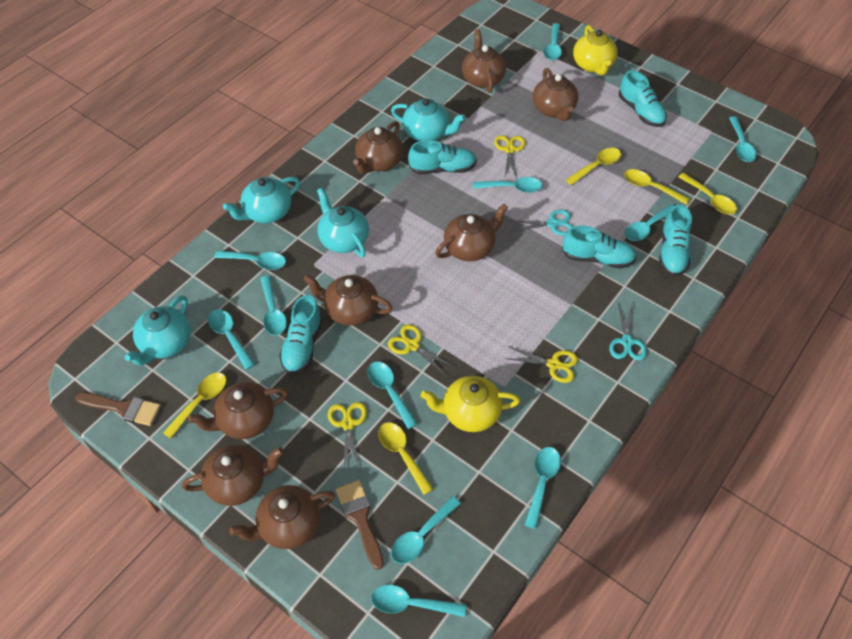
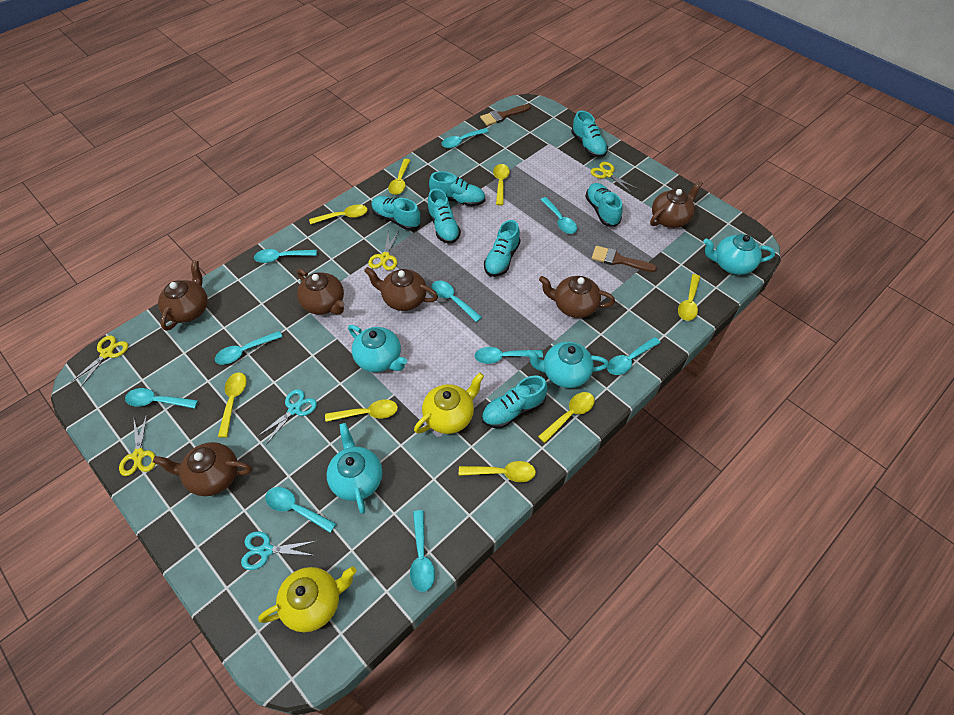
brown teapot: 8 -> 6
turquoise shoe: 5 -> 7
turquoise spoon: 11 -> 10
yellow spoon: 5 -> 8

